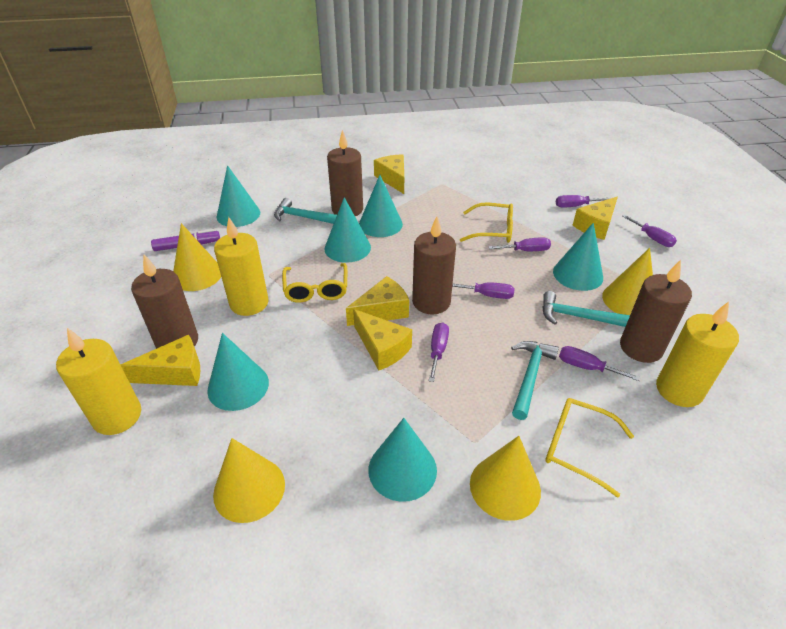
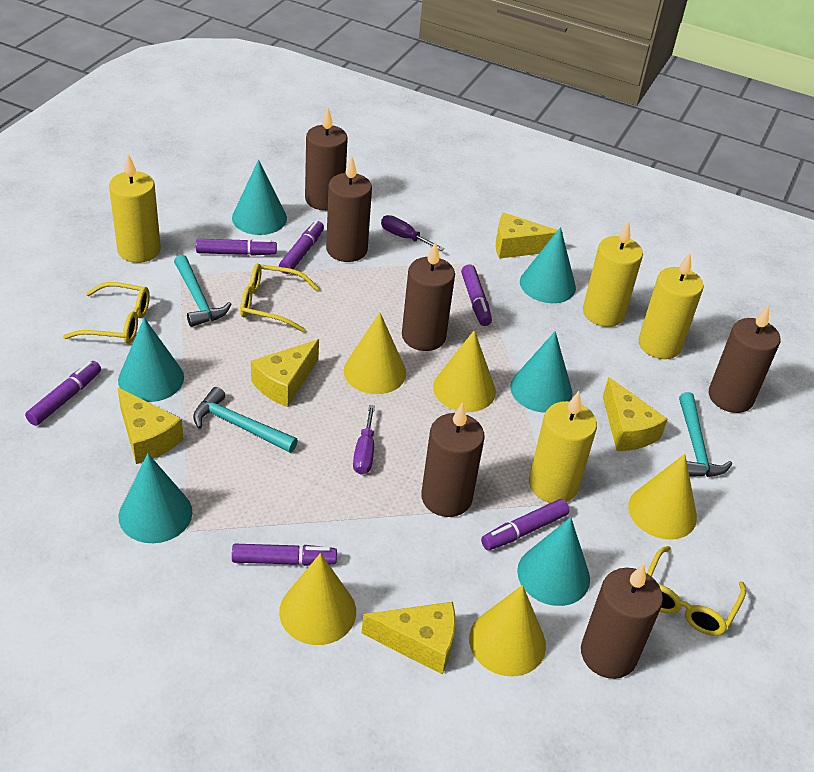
brown candle: 4 -> 6
purple marker: 1 -> 6
purple screwdriver: 6 -> 2
yellow candle: 3 -> 4
yellow cone: 4 -> 5

